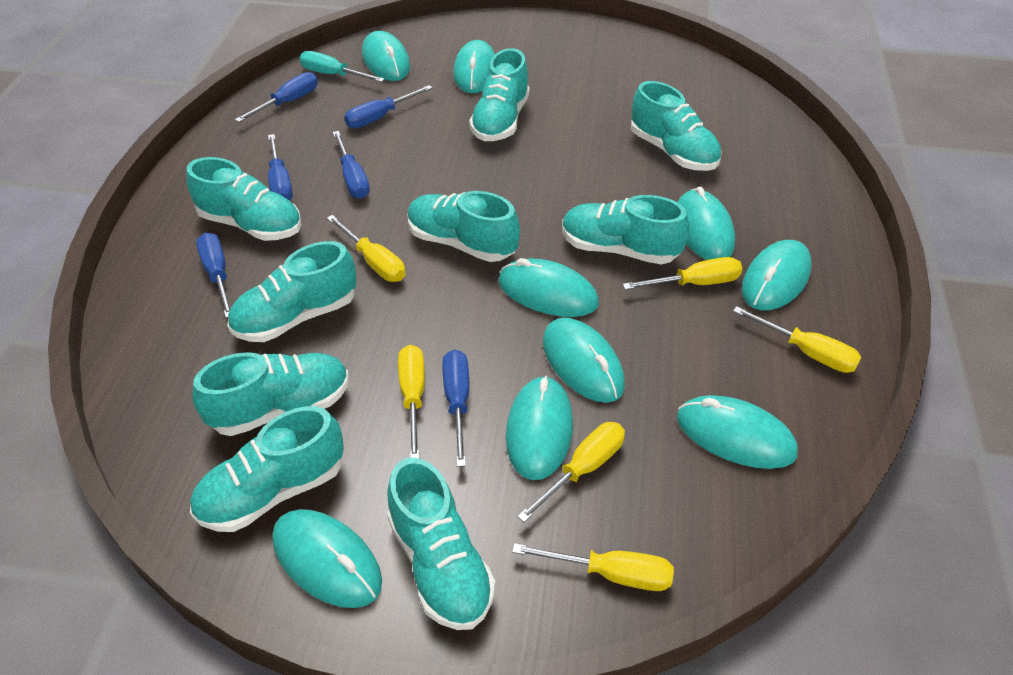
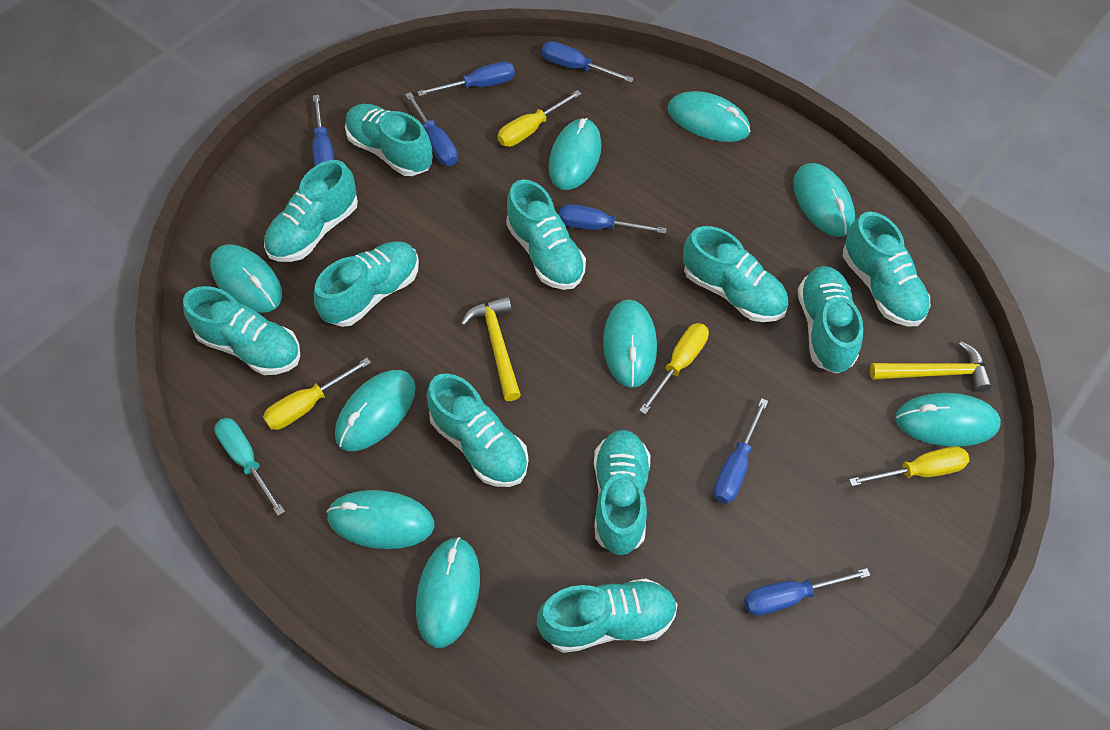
blue screwdriver: 6 -> 7
turquoise shoe: 9 -> 11
yellow hammer: 0 -> 2
yellow screwdriver: 6 -> 4

